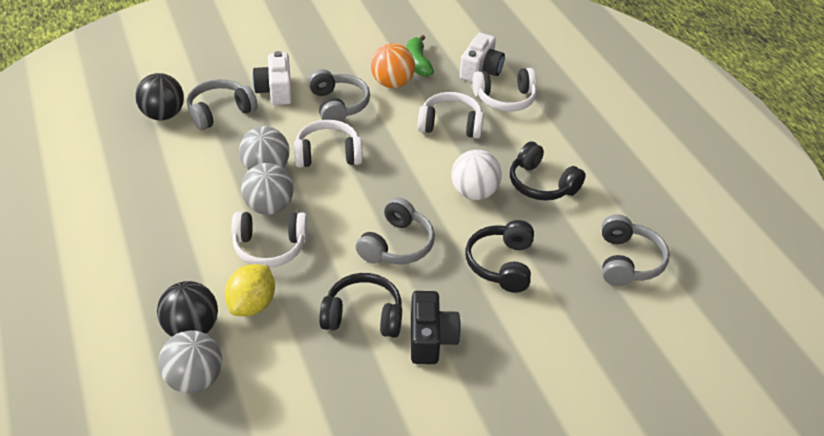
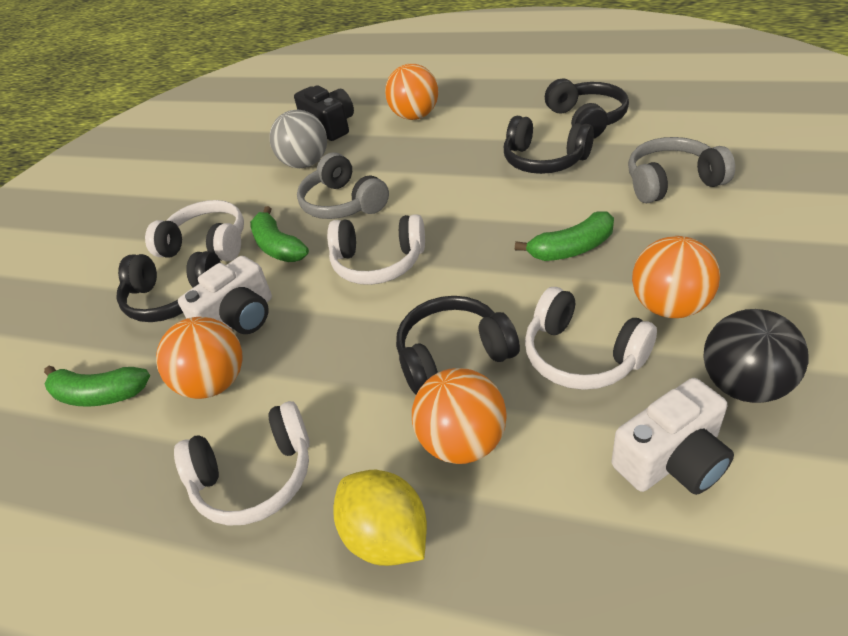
black ball: 2 -> 1
black headphones: 3 -> 4
green banana: 1 -> 3
grey ball: 3 -> 1
grey headphones: 4 -> 2
orange ball: 1 -> 4
white ball: 1 -> 0

